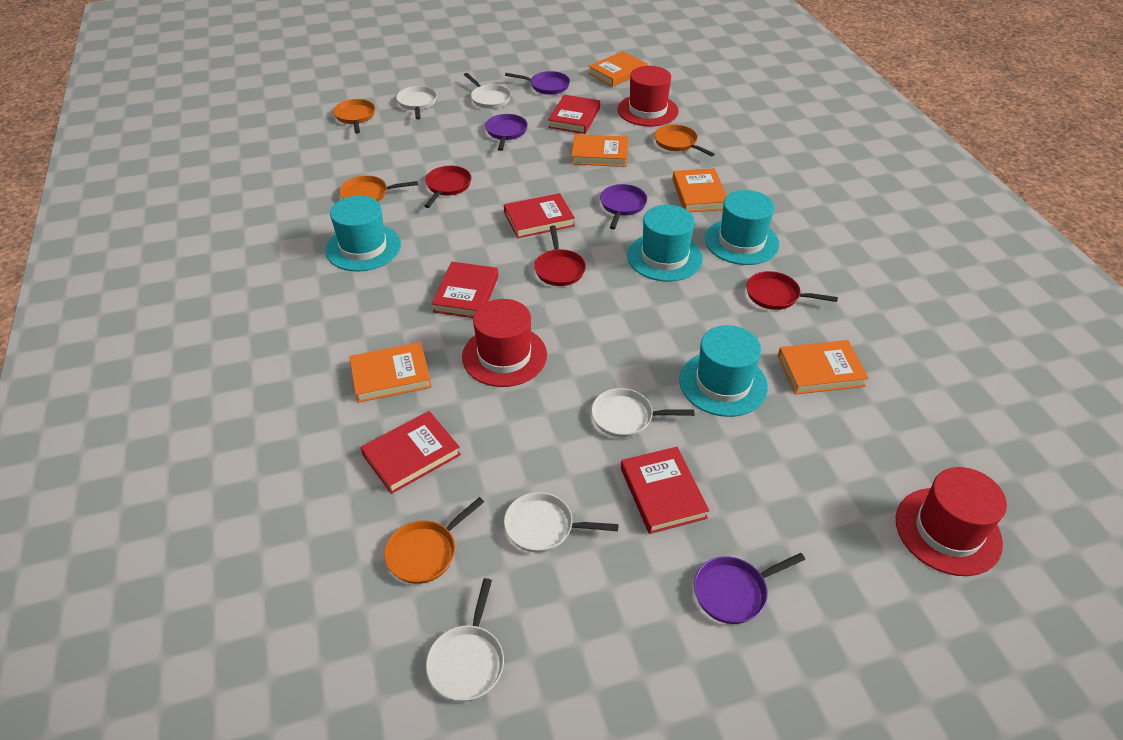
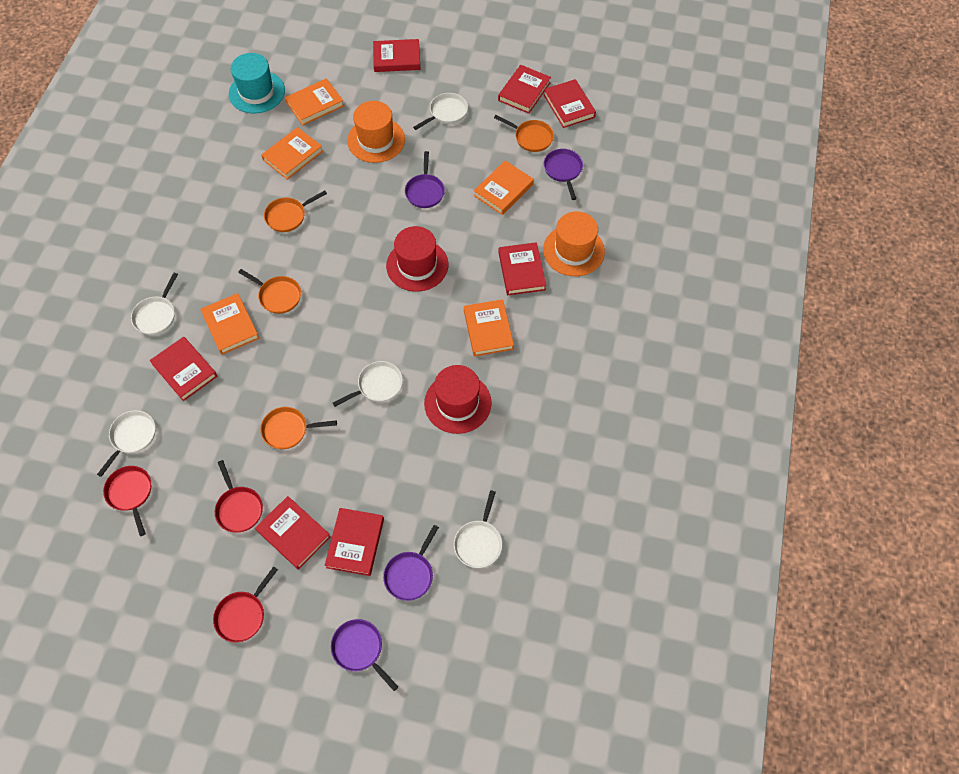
orange hat: 0 -> 2
red book: 5 -> 7
red hat: 3 -> 2
turquoise hat: 4 -> 1

